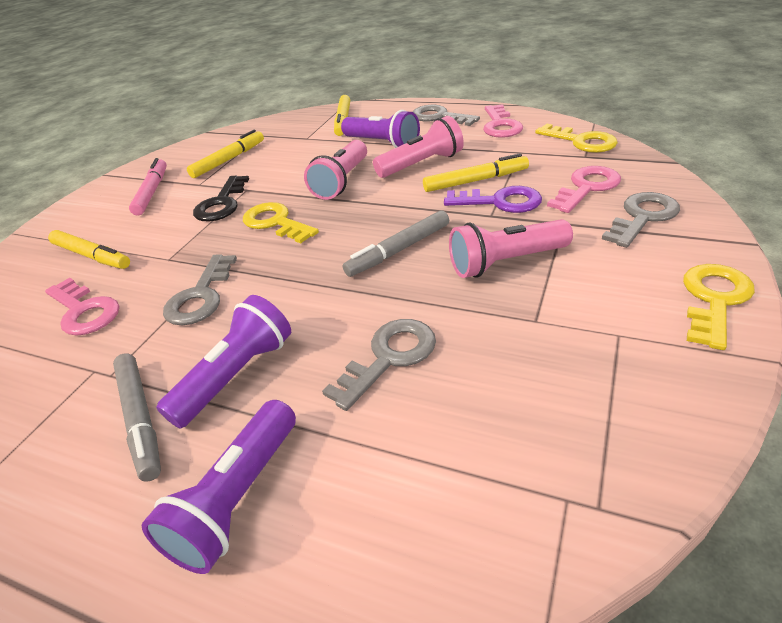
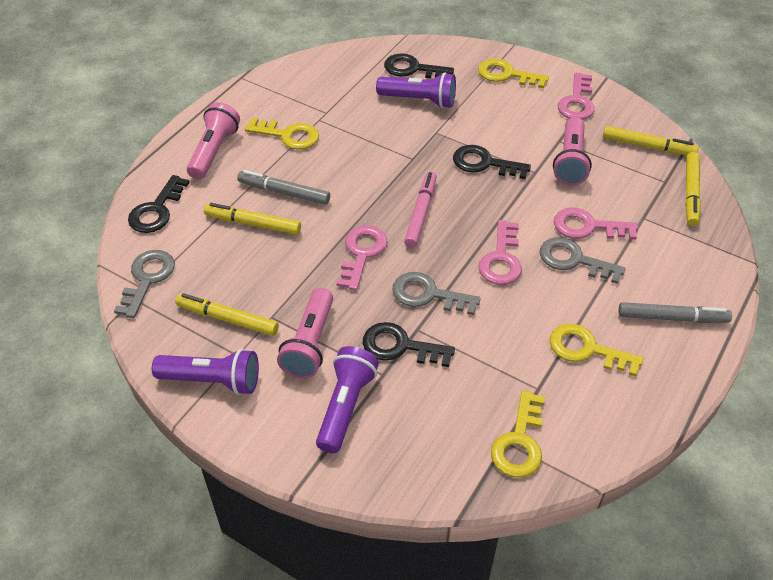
black key: 1 -> 4
grey key: 4 -> 3
pink key: 3 -> 4
purple key: 1 -> 0
yellow key: 3 -> 4

